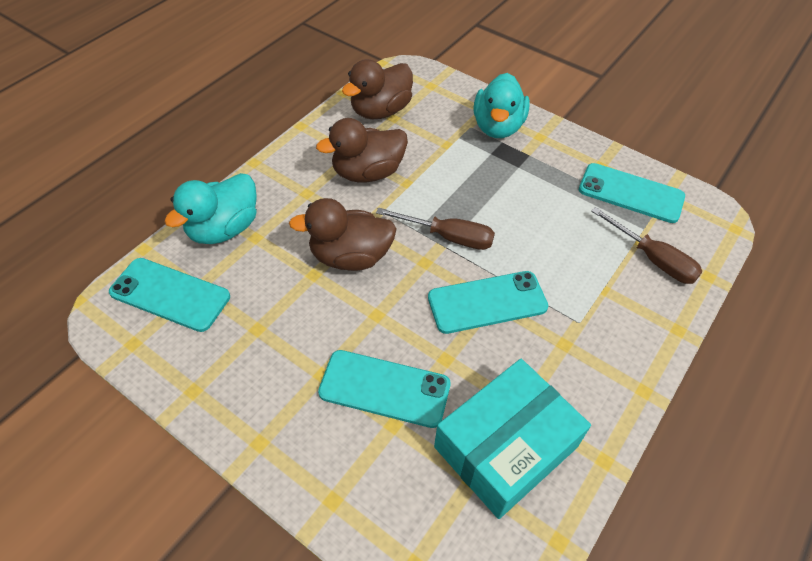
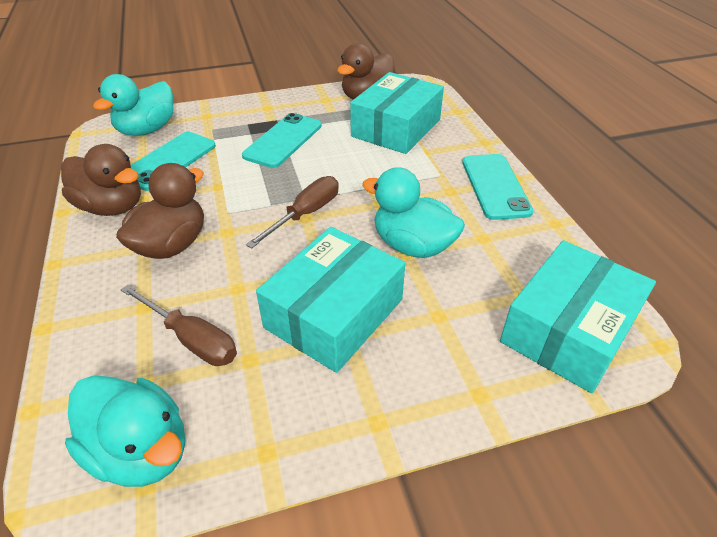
turquoise box: 1 -> 3
turquoise duck: 2 -> 3
turquoise phone: 4 -> 3

